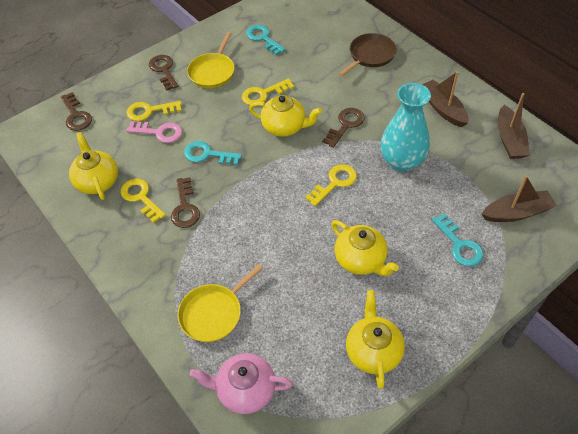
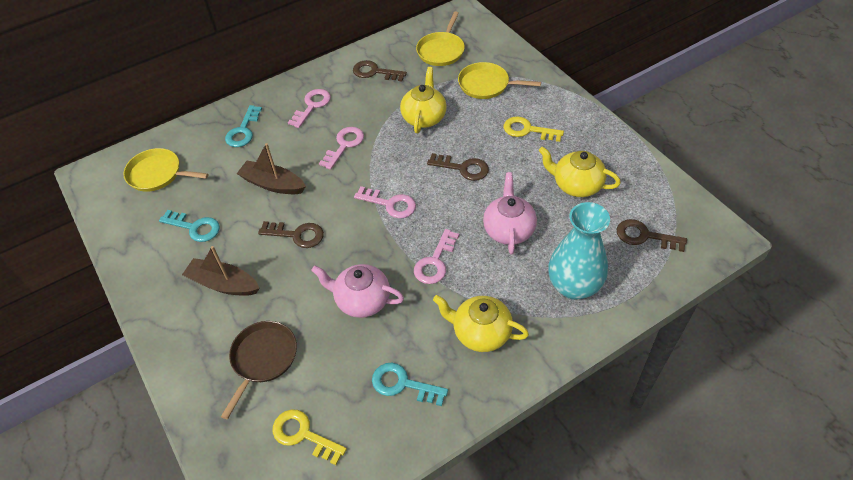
brown boat: 3 -> 2
pink key: 1 -> 4
pink teapot: 1 -> 2
yellow key: 4 -> 2
yellow pan: 2 -> 3
yellow teapot: 4 -> 3

